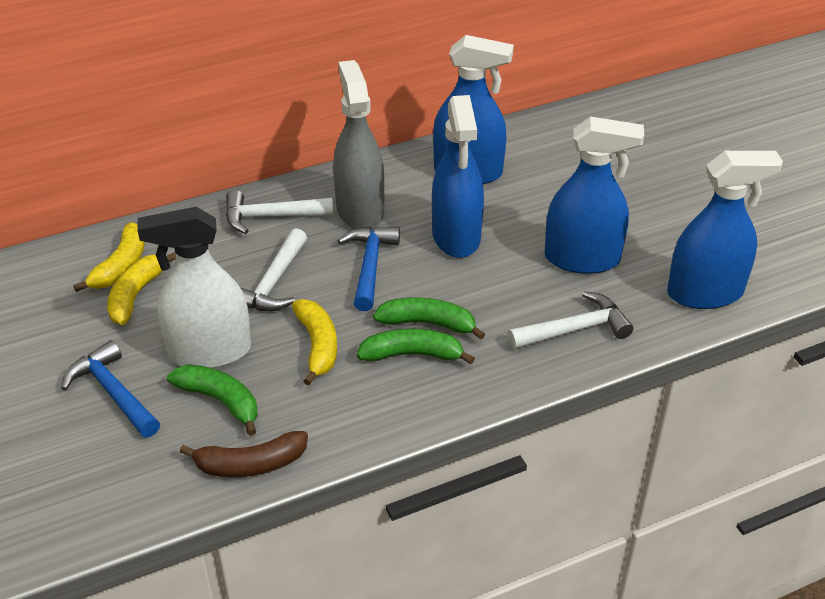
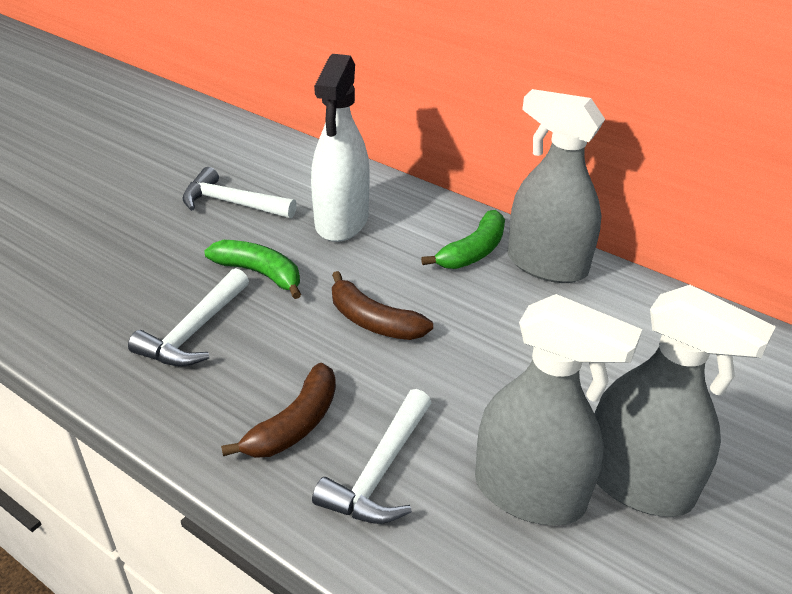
blue hammer: 2 -> 0
blue spray bottle: 4 -> 0
brown banana: 1 -> 2
green banana: 3 -> 2
grey spray bottle: 1 -> 3
yellow banana: 3 -> 0

